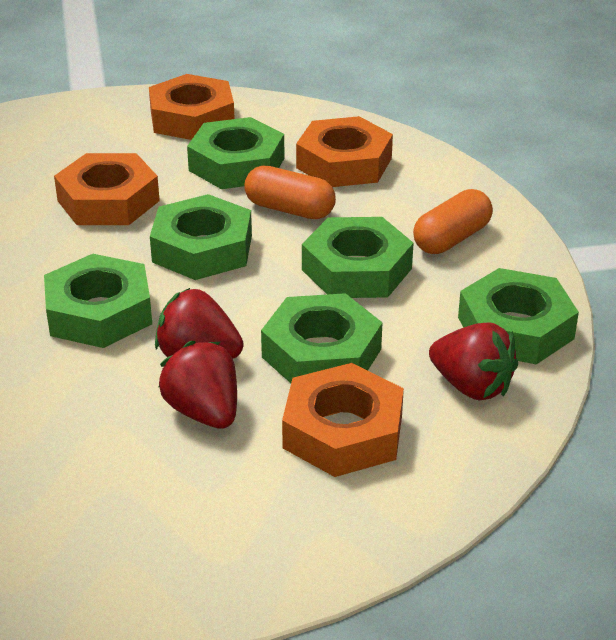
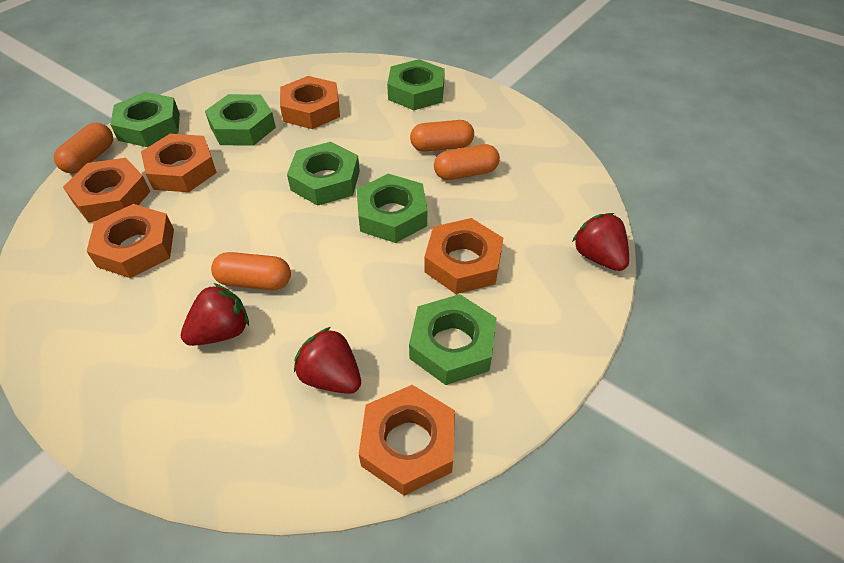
orange capsule: 2 -> 4
orange nut: 4 -> 6

